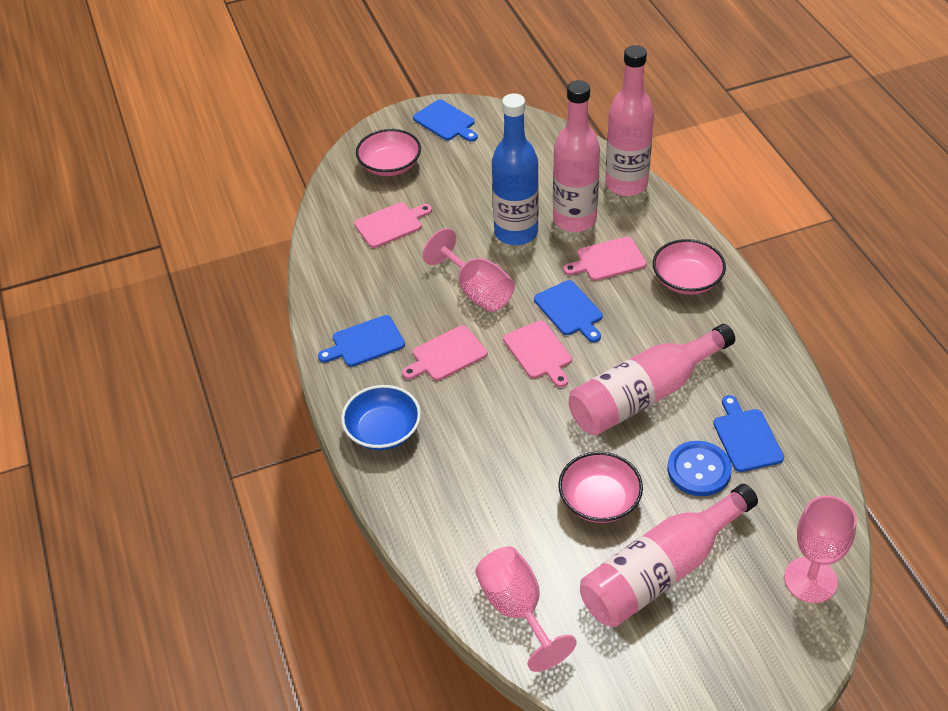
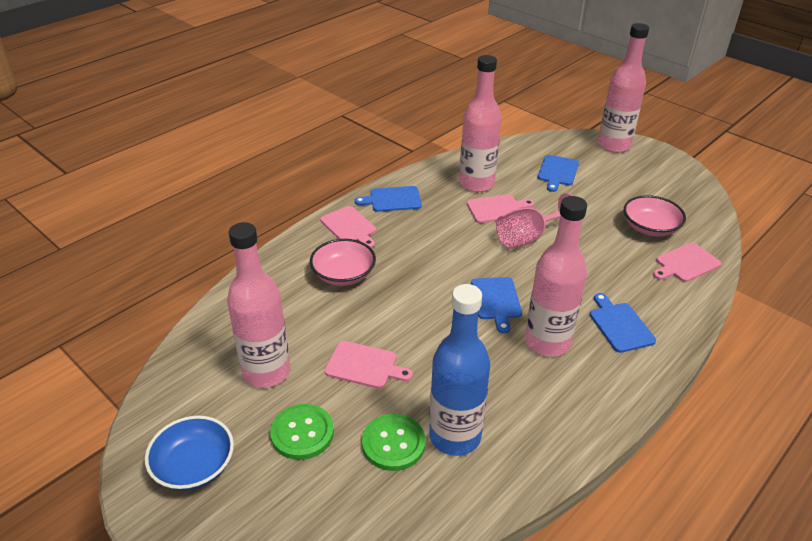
blue button: 1 -> 0
green button: 0 -> 2
pink bowl: 3 -> 2
pink goblet: 3 -> 1

